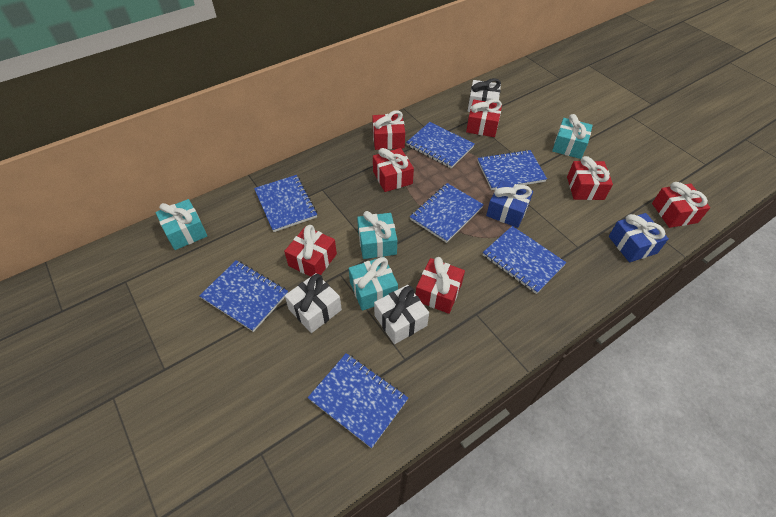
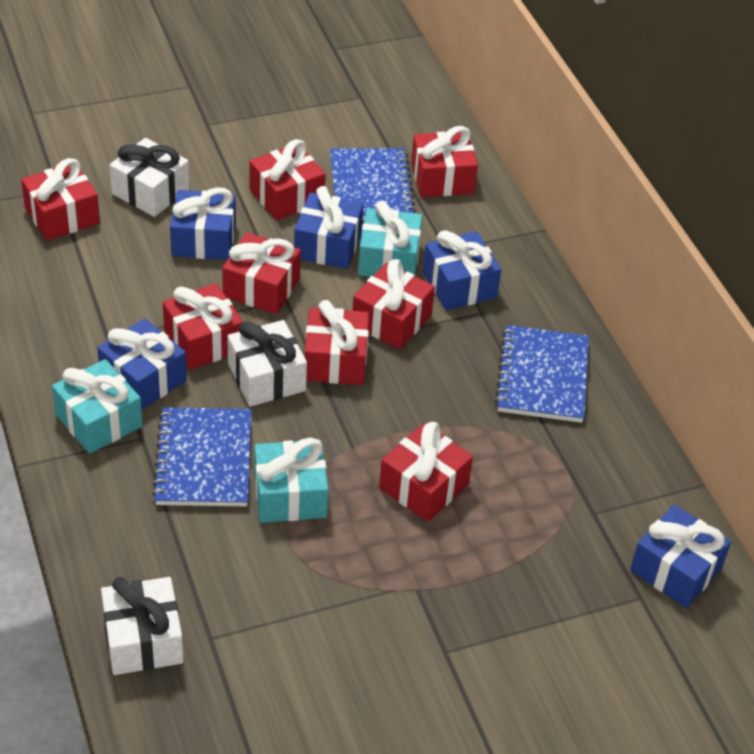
blue gift: 2 -> 5
blue notebook: 7 -> 3
red gift: 7 -> 8
turquoise gift: 4 -> 3

